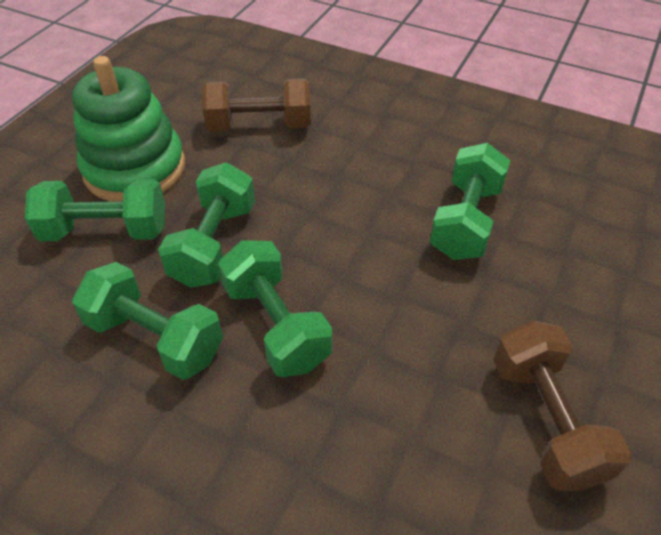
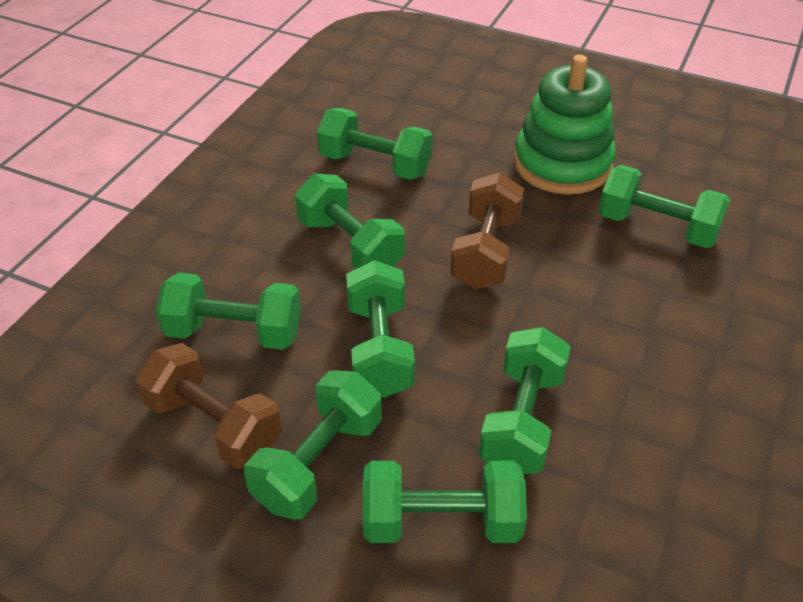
green dumbbell: 5 -> 8

